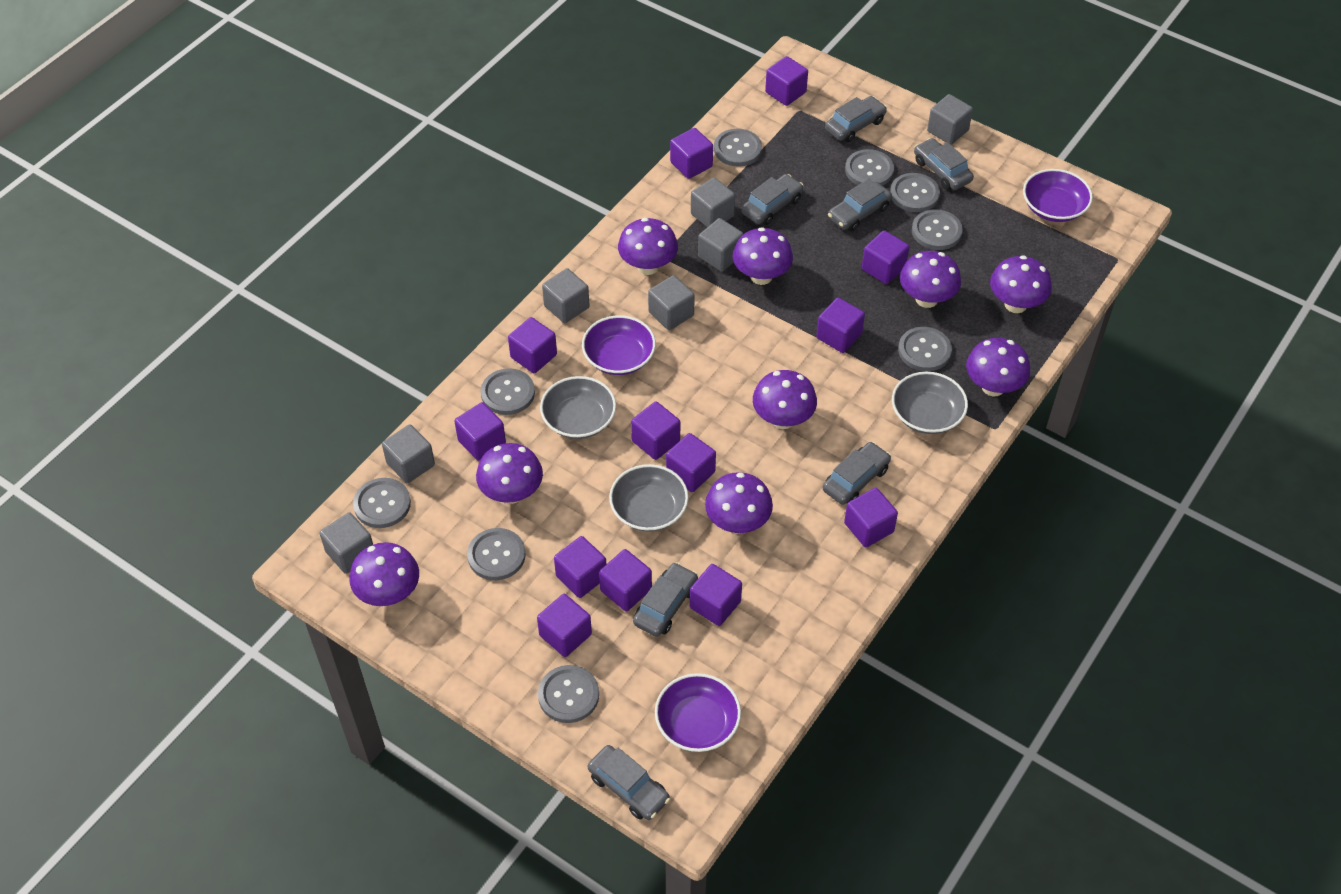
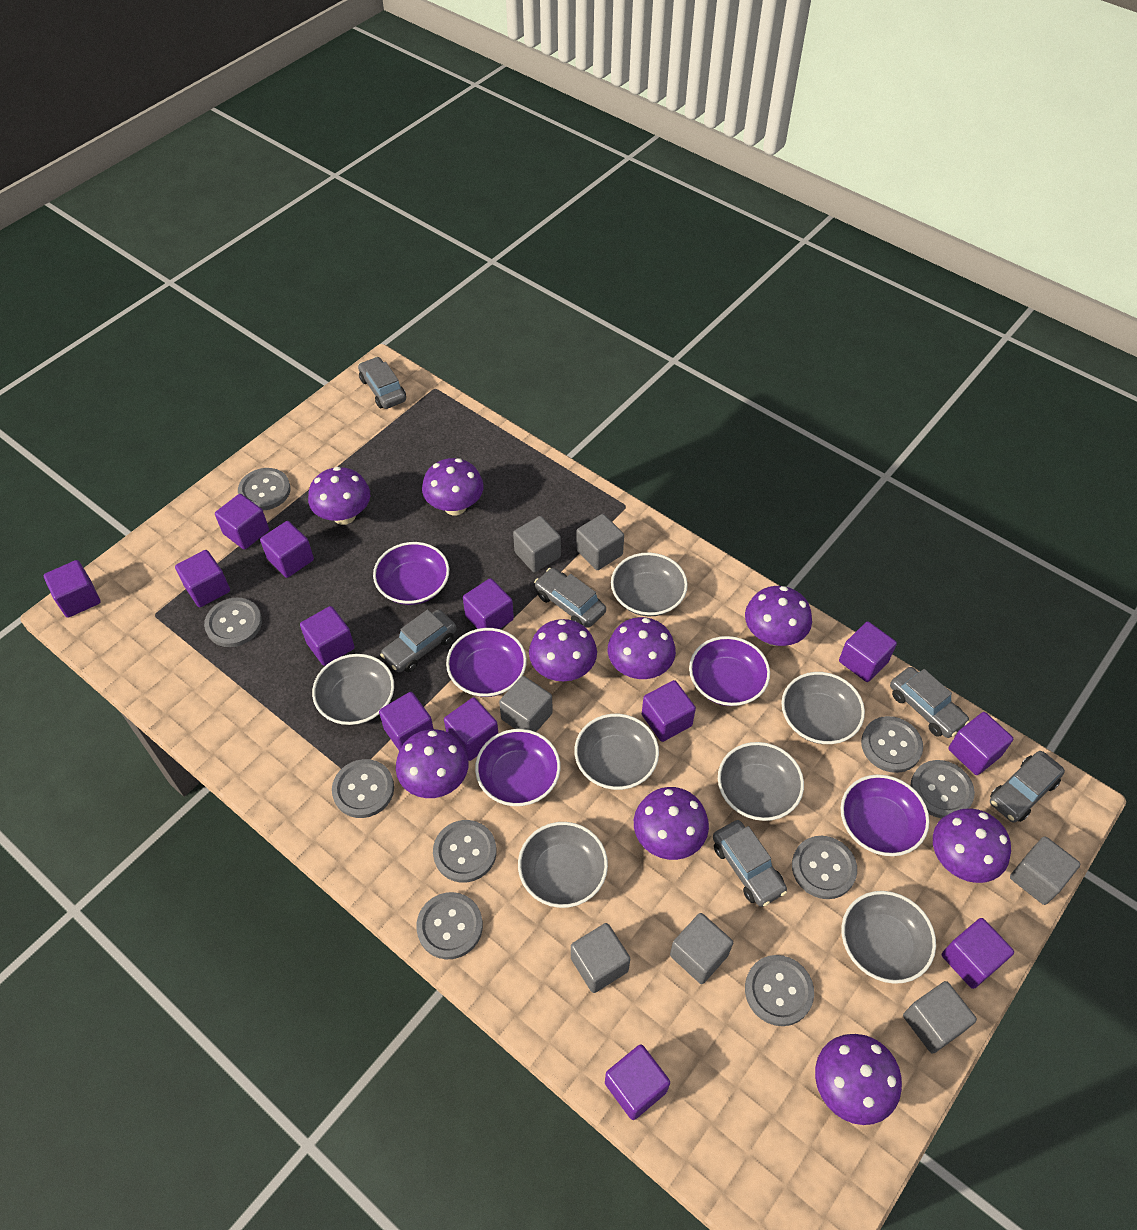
grey bowl: 3 -> 7
grey car: 7 -> 6
purple bowl: 3 -> 5

